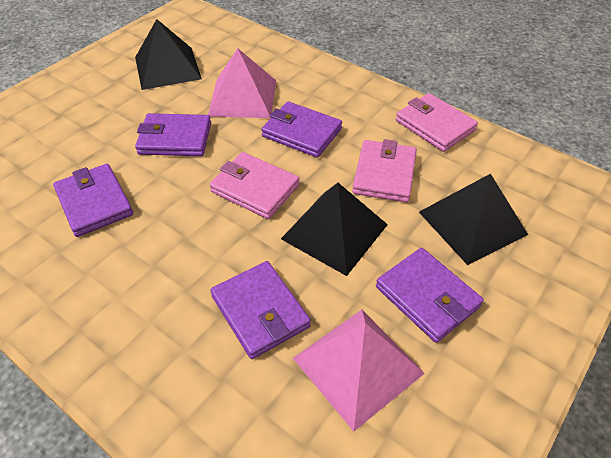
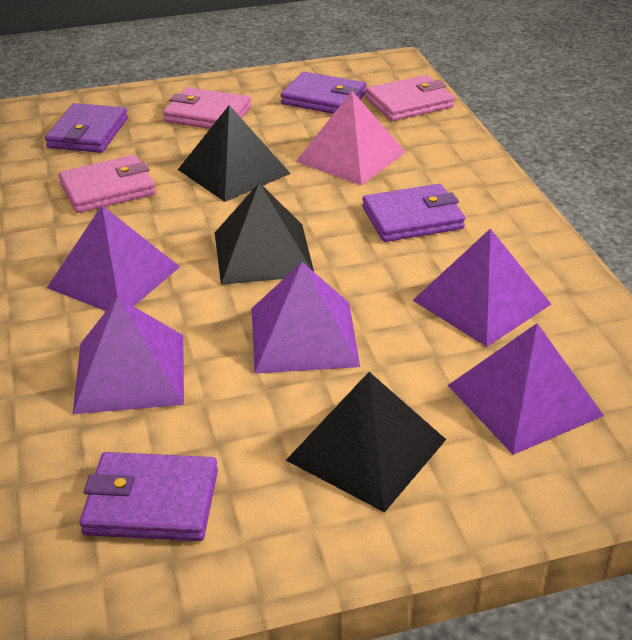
pink pyramid: 2 -> 1
purple pyramid: 0 -> 5
purple wallet: 5 -> 4

